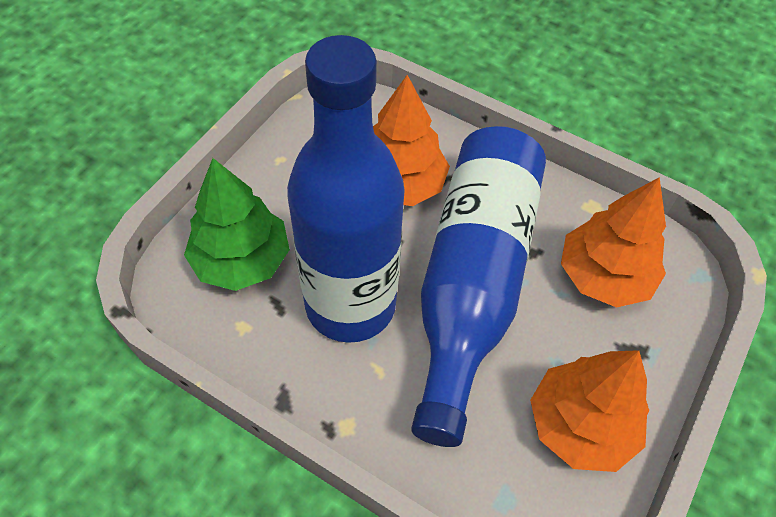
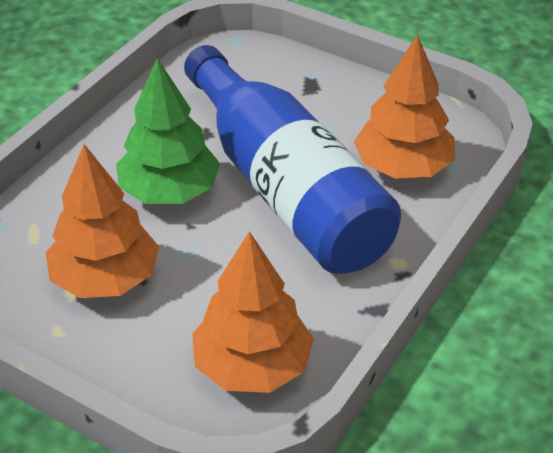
blue bottle: 2 -> 1

